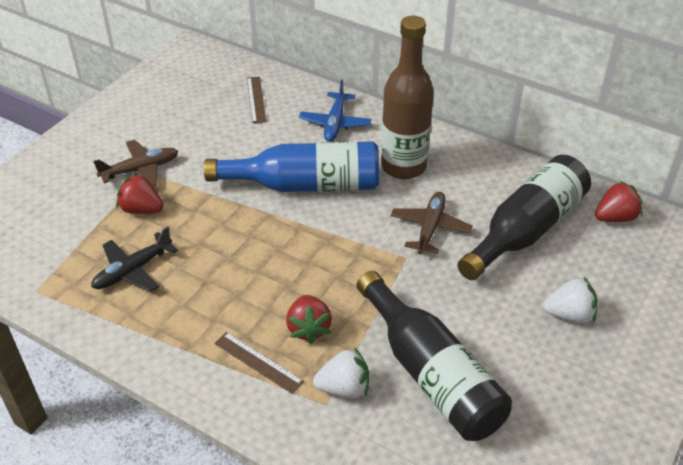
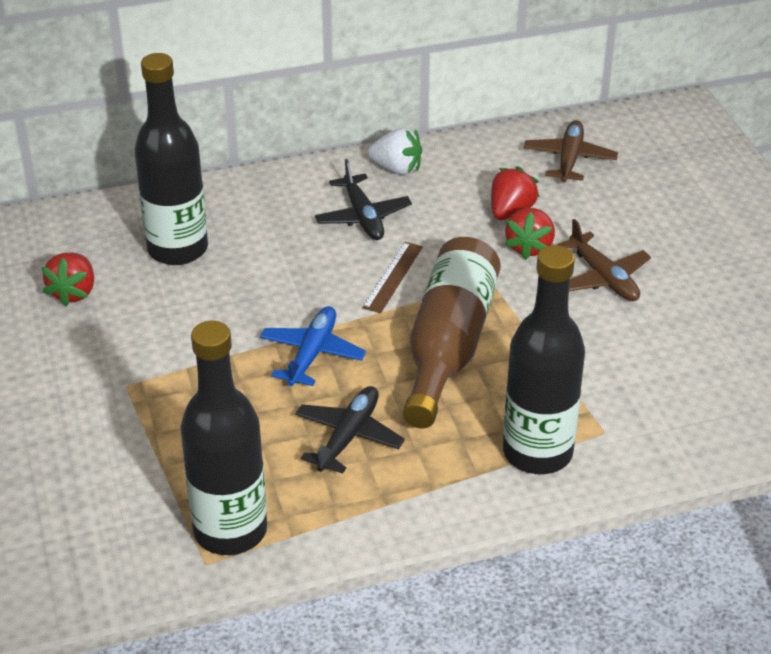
black bottle: 2 -> 3
black plane: 1 -> 2
blue bottle: 1 -> 0
brown ruler: 2 -> 1
white strawberry: 2 -> 1

